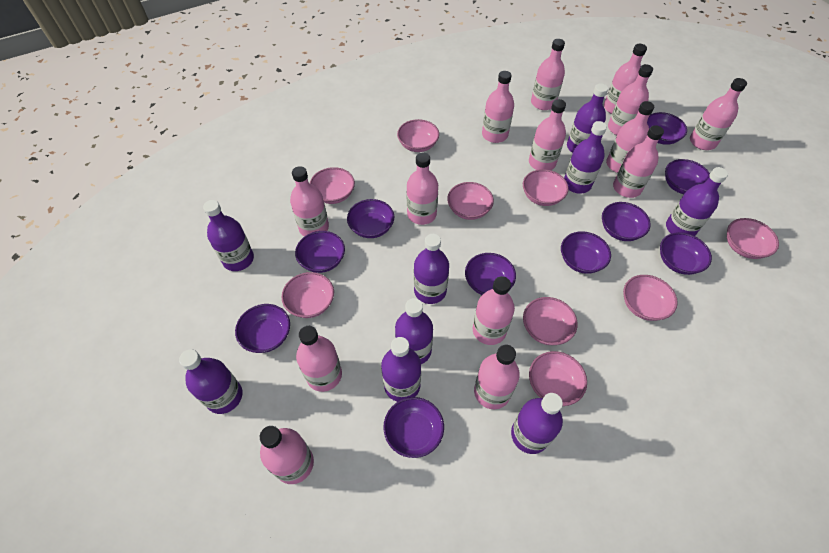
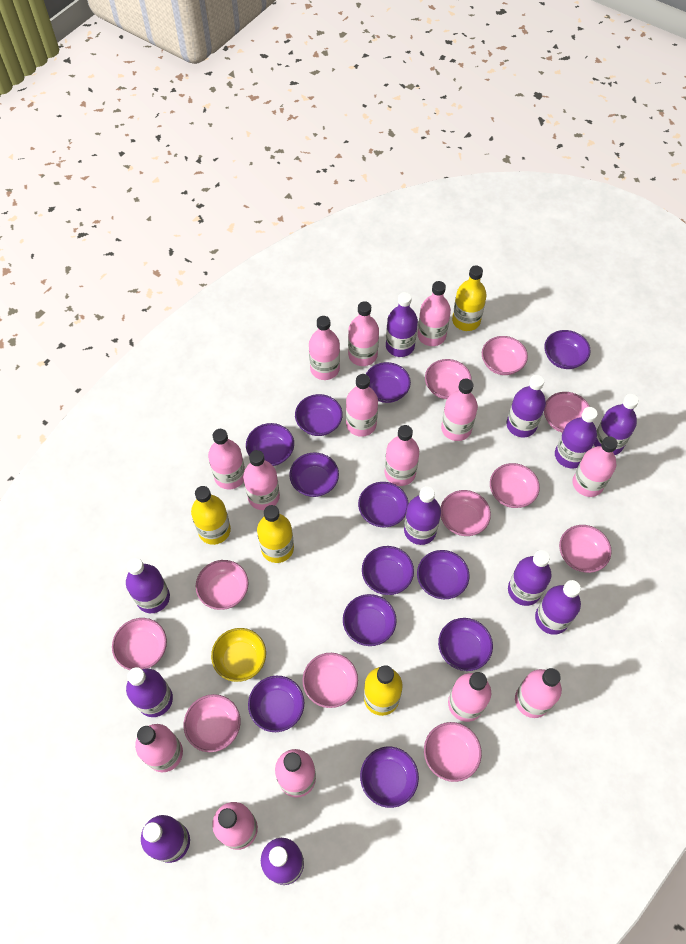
pink bowl: 9 -> 11
purple bottle: 9 -> 11
purple bowl: 10 -> 12
yellow bottle: 0 -> 4
yellow bowl: 0 -> 1

